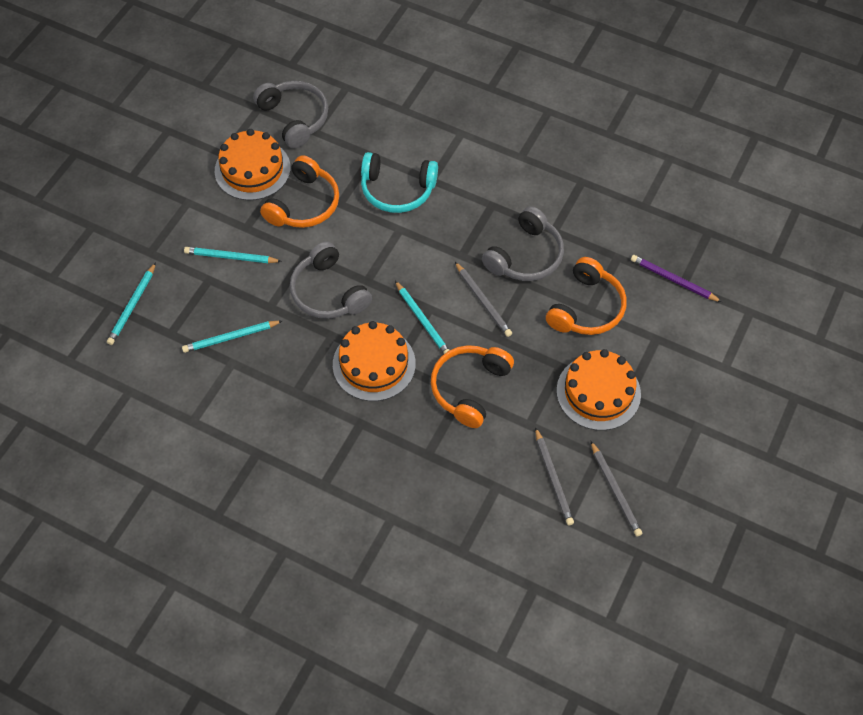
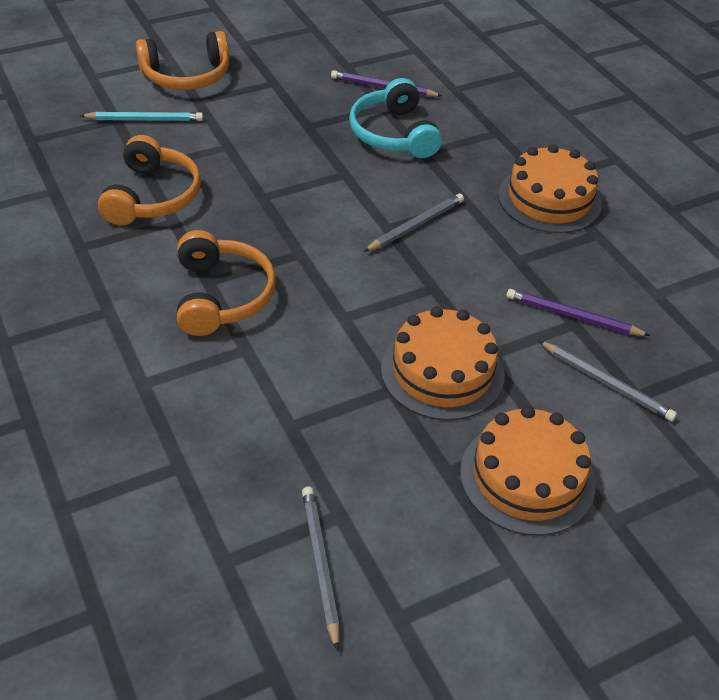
grey headphones: 3 -> 0
purple pencil: 1 -> 2
turquoise pencil: 4 -> 1

